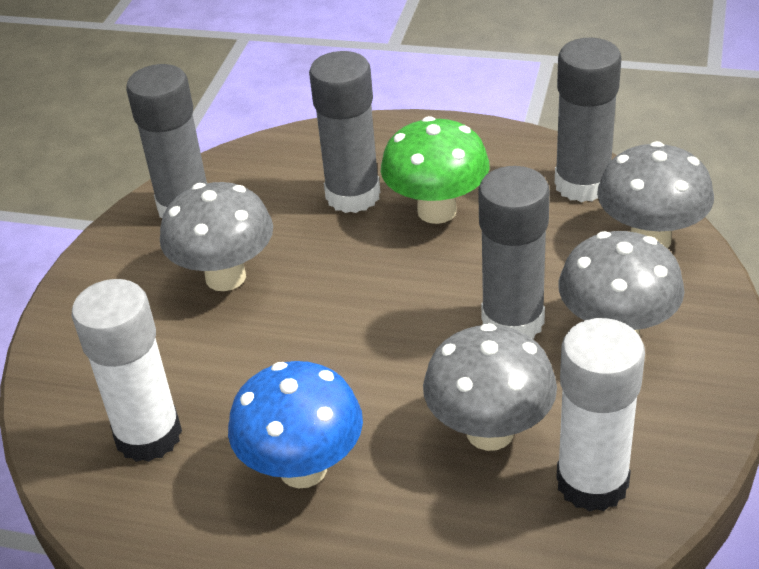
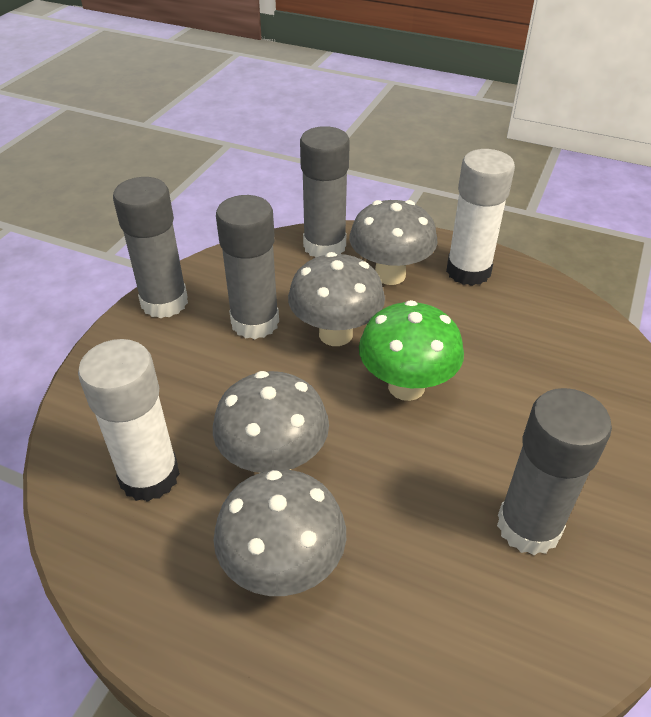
blue mushroom: 1 -> 0

